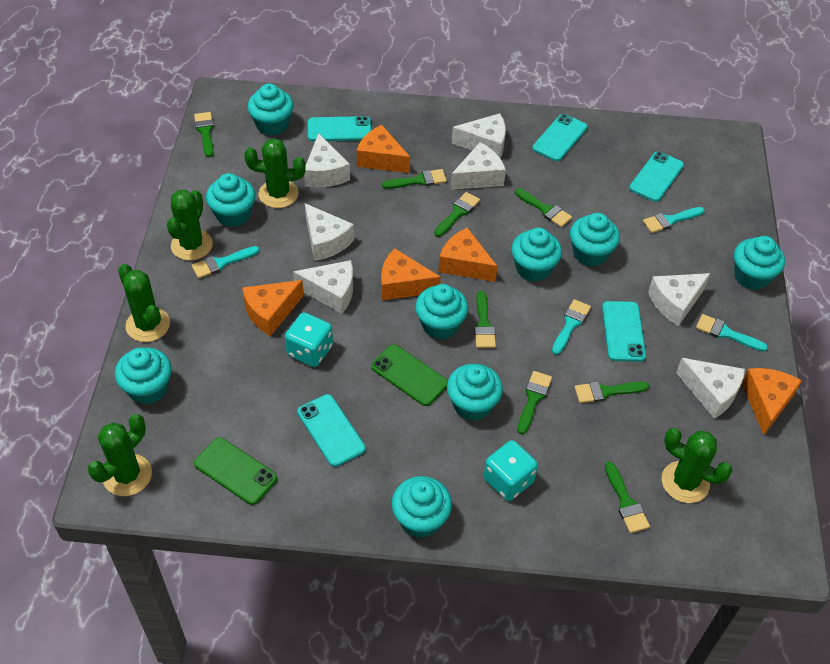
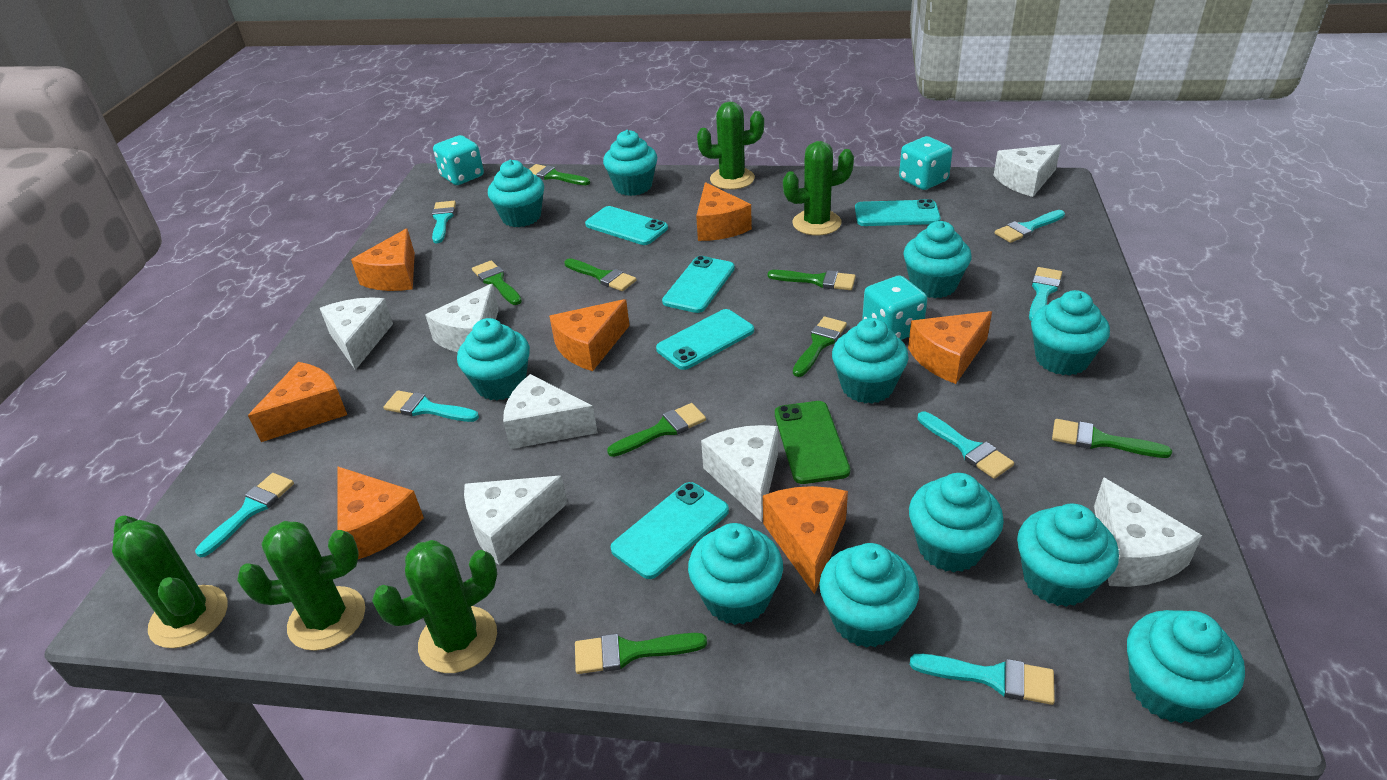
green phone: 2 -> 1
orange cheese: 5 -> 7
turquoise brush: 4 -> 7
turquoise cupcake: 9 -> 11
turquoise dice: 2 -> 3

